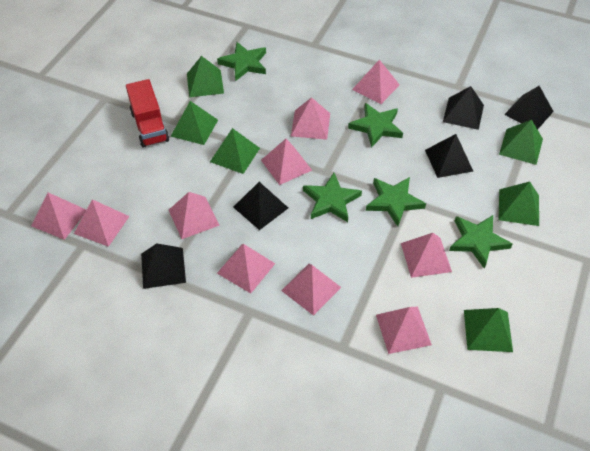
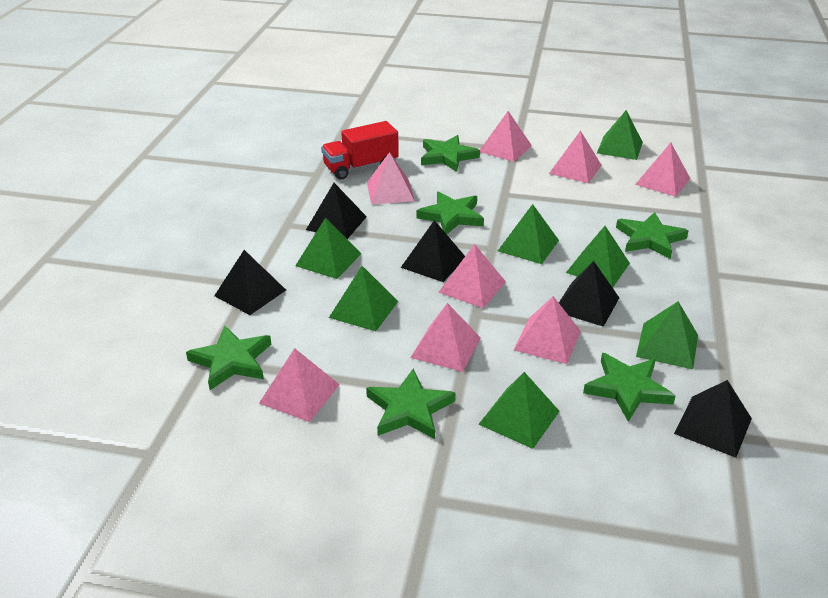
green pyramid: 6 -> 7
green star: 5 -> 6
pink pyramid: 10 -> 8

